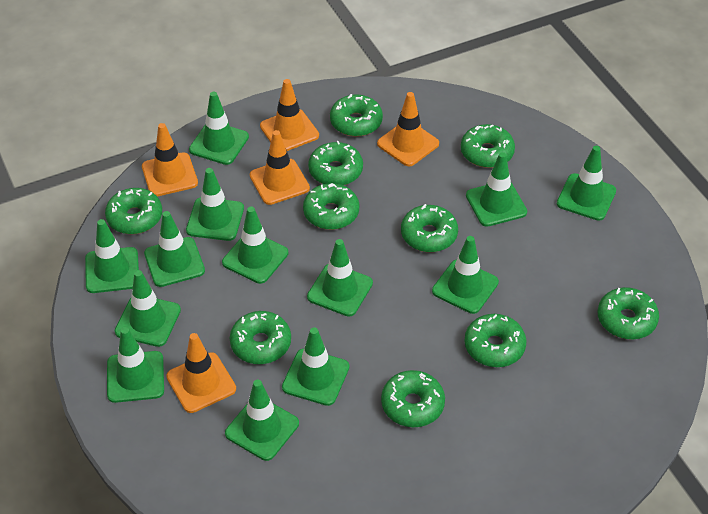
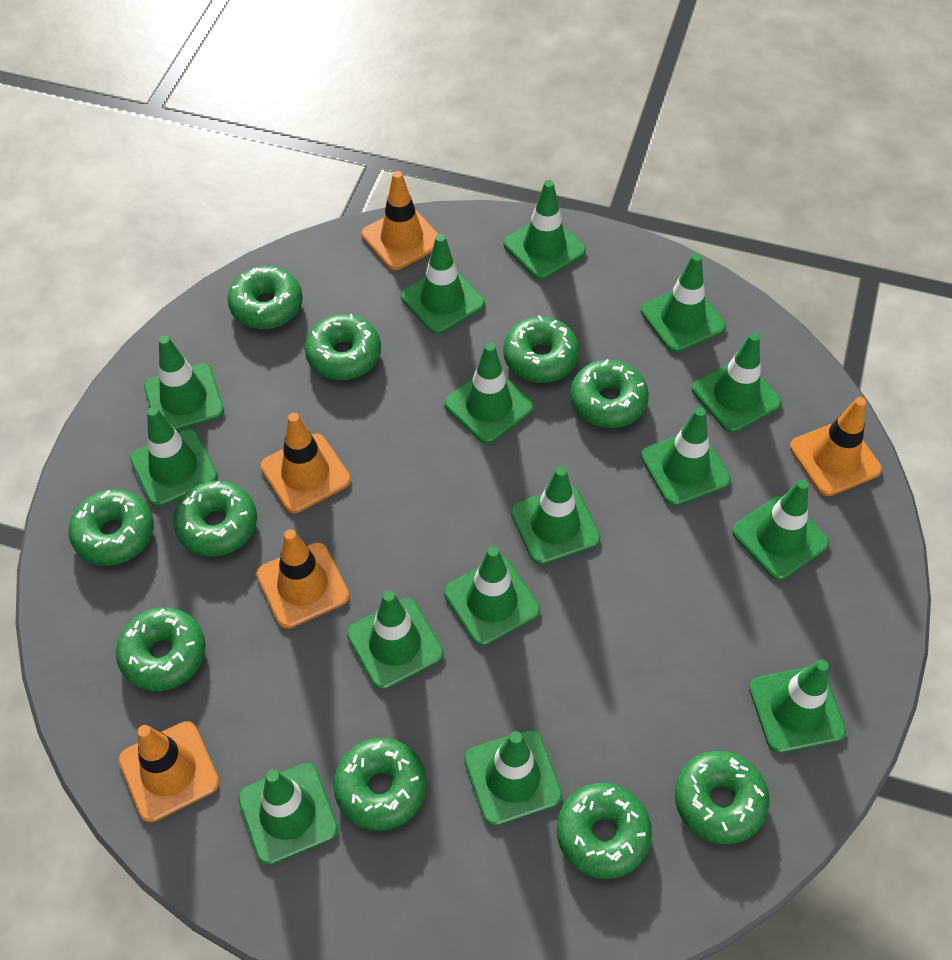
green traffic cone: 13 -> 15

